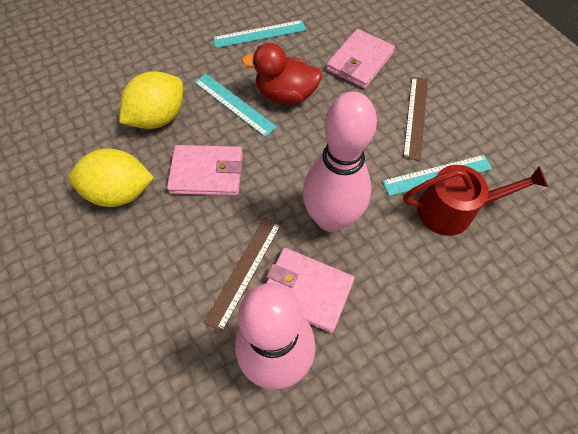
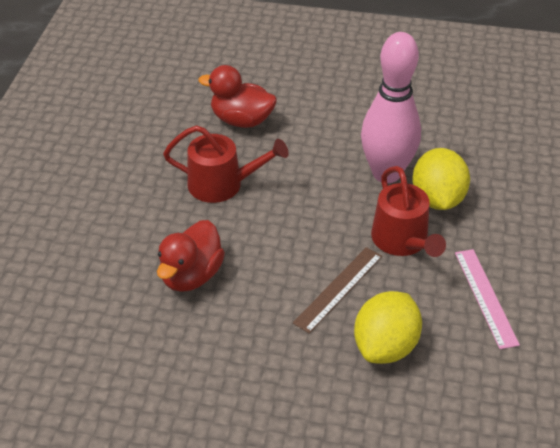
brown ruler: 2 -> 1
pink bowling pin: 2 -> 1
pink ruler: 0 -> 1
pink wallet: 3 -> 0
red duck: 1 -> 2
red watering can: 1 -> 2
turquoise ruler: 3 -> 0

